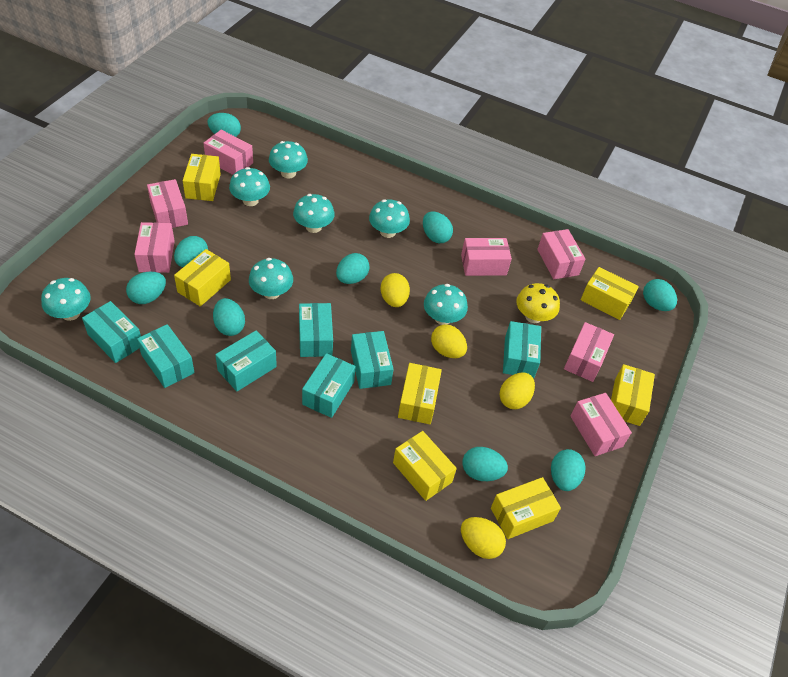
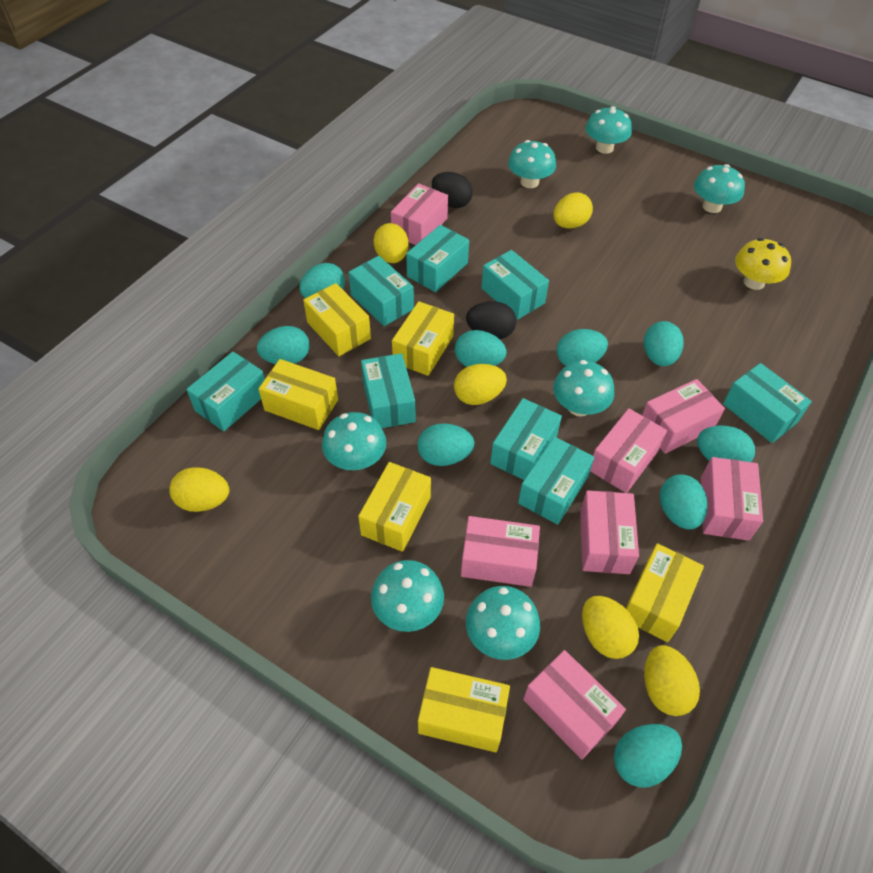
black egg: 0 -> 2
turquoise box: 7 -> 8
yellow box: 7 -> 6
yellow egg: 4 -> 6

